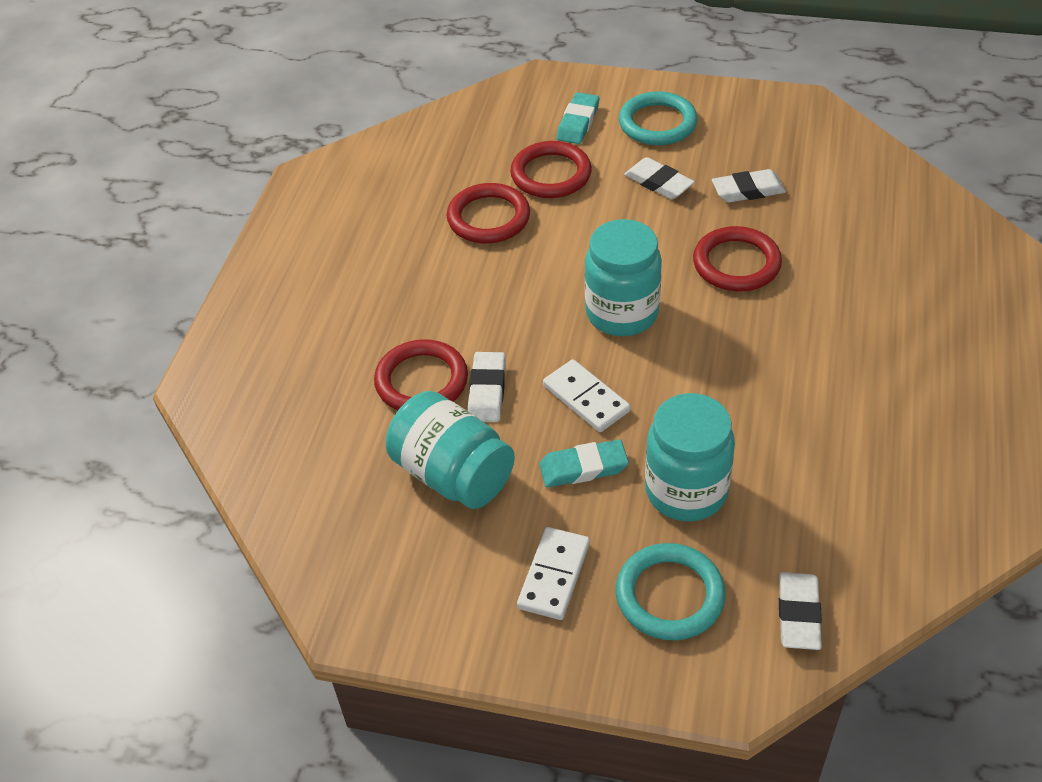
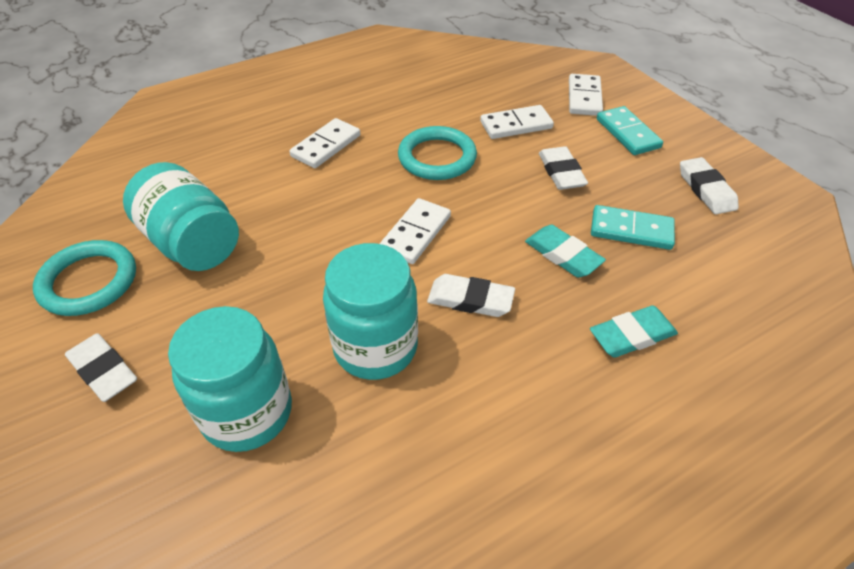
red ring: 4 -> 0
turquoise domino: 0 -> 2
white domino: 2 -> 4

